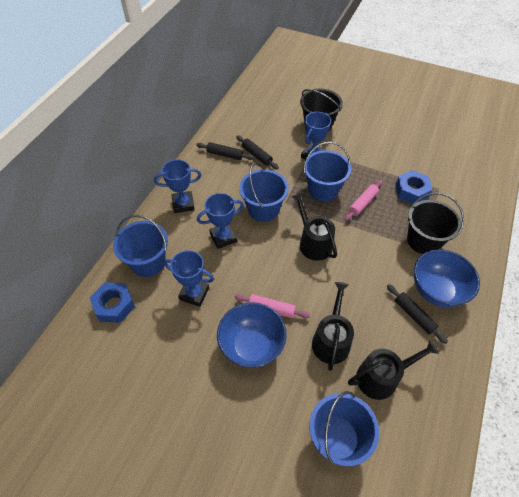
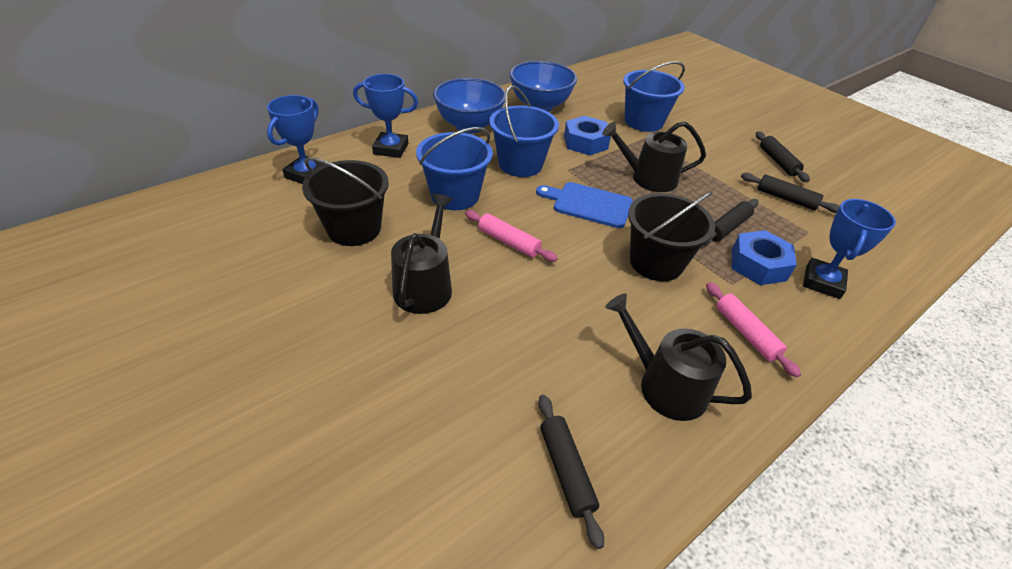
black rolling pin: 3 -> 4
blue bucket: 4 -> 3
blue cutting board: 0 -> 1
blue trophy: 4 -> 3

